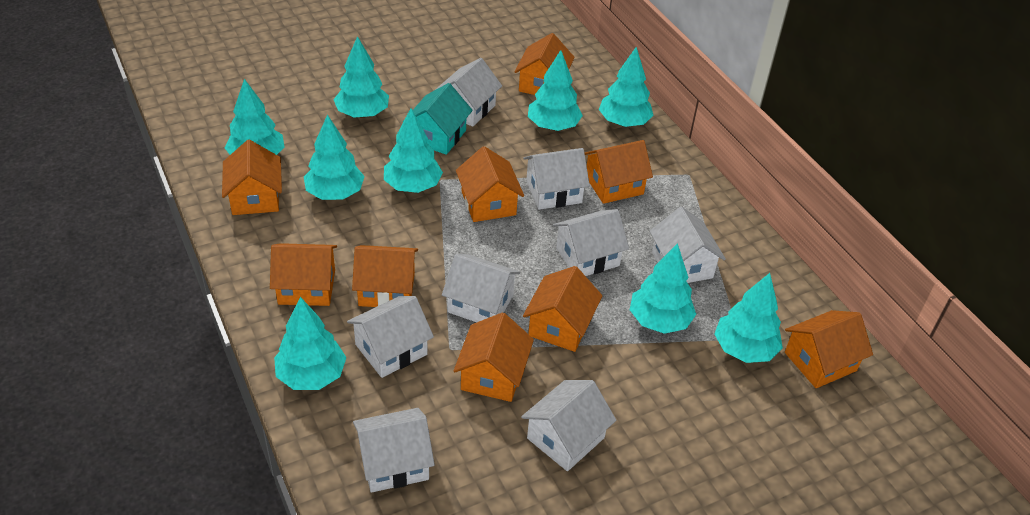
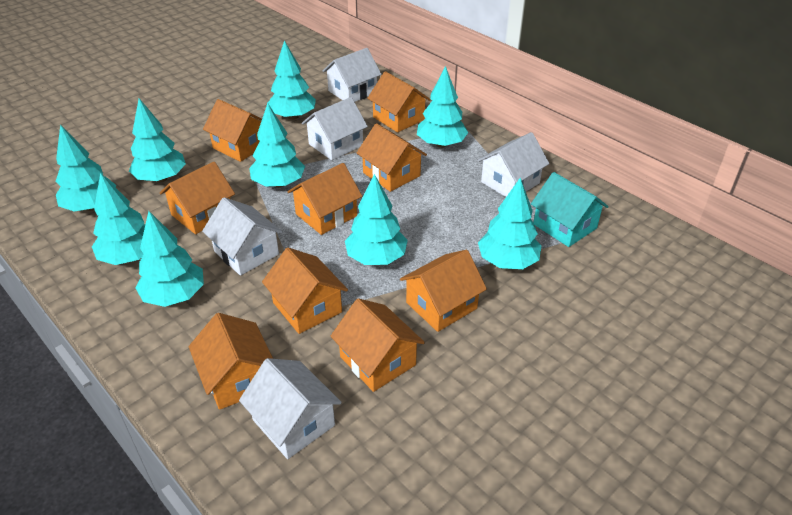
white house: 8 -> 5

